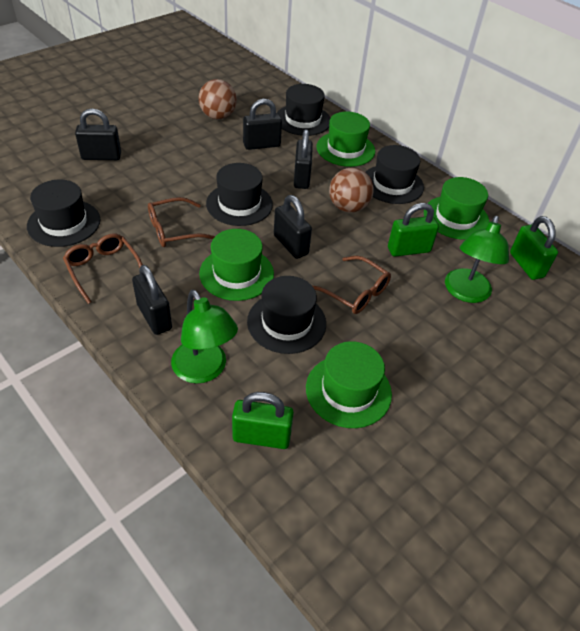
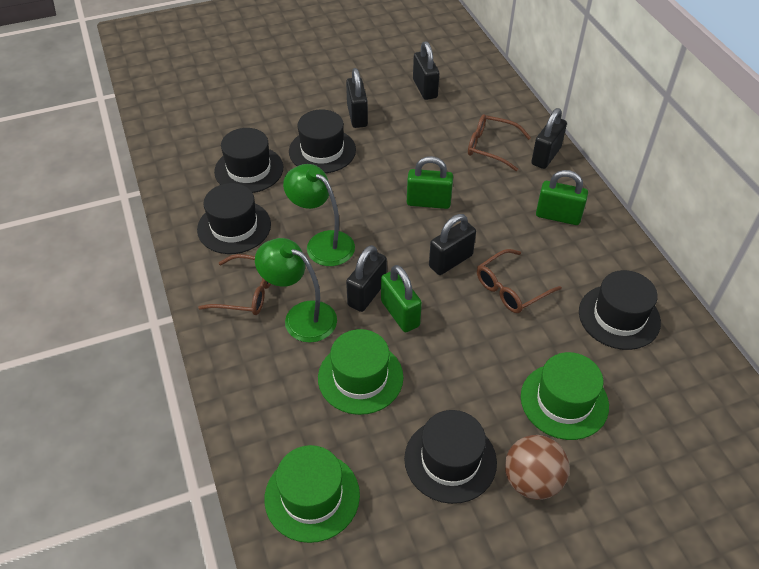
brown ball: 2 -> 1
green hat: 4 -> 3

